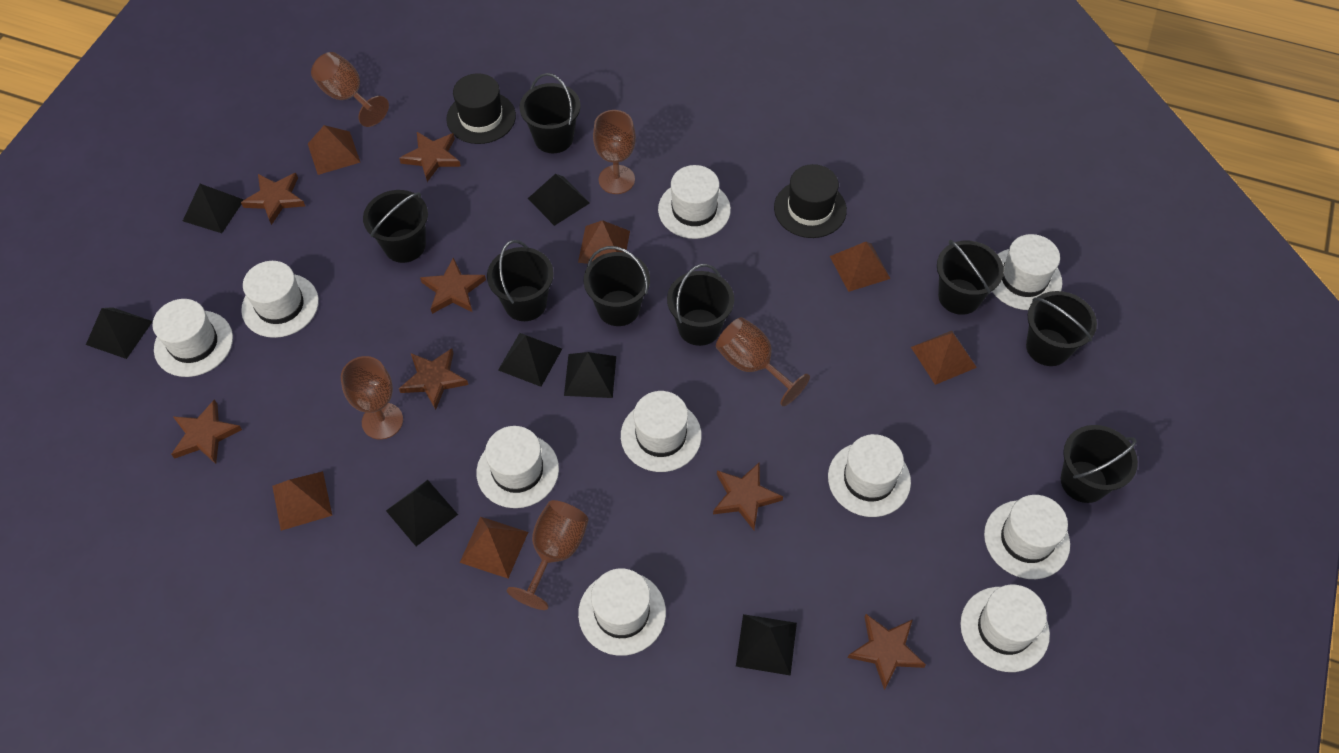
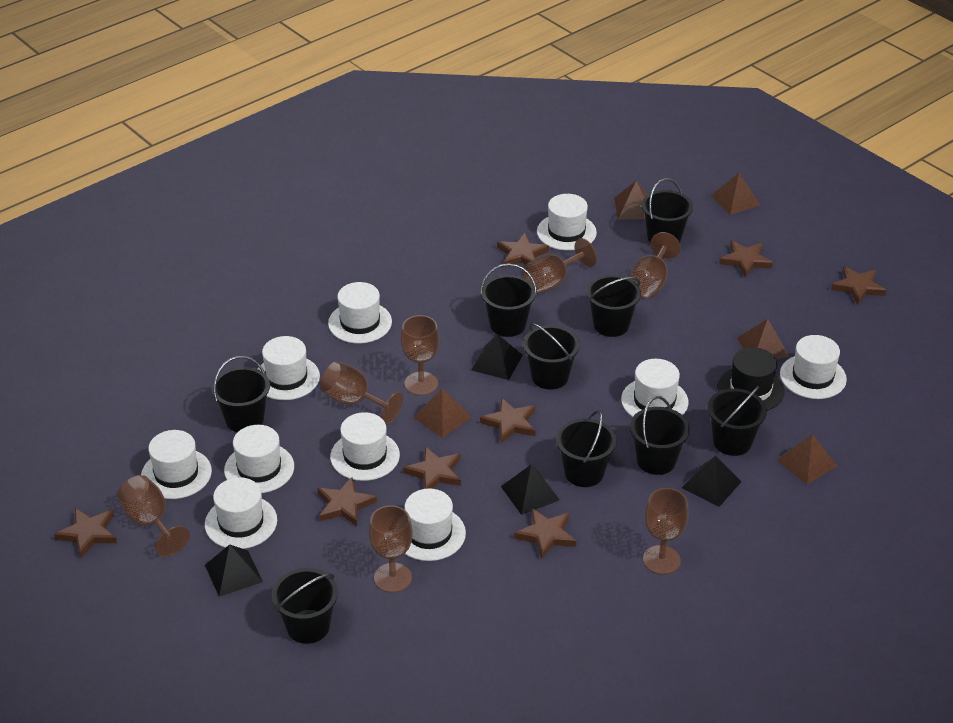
black bucket: 8 -> 9
black hat: 2 -> 1
black pyramid: 7 -> 4
brown goblet: 5 -> 7
brown pyramid: 6 -> 5
brown star: 7 -> 8

